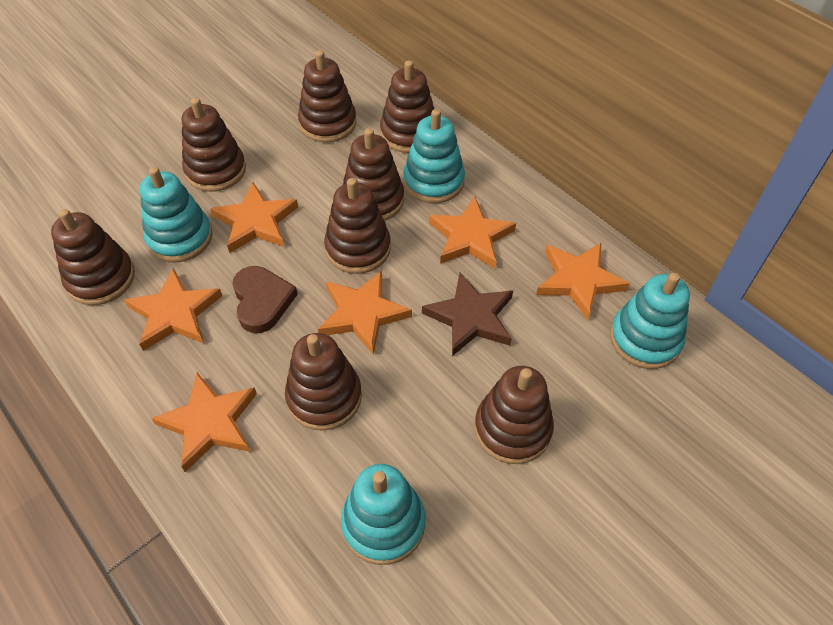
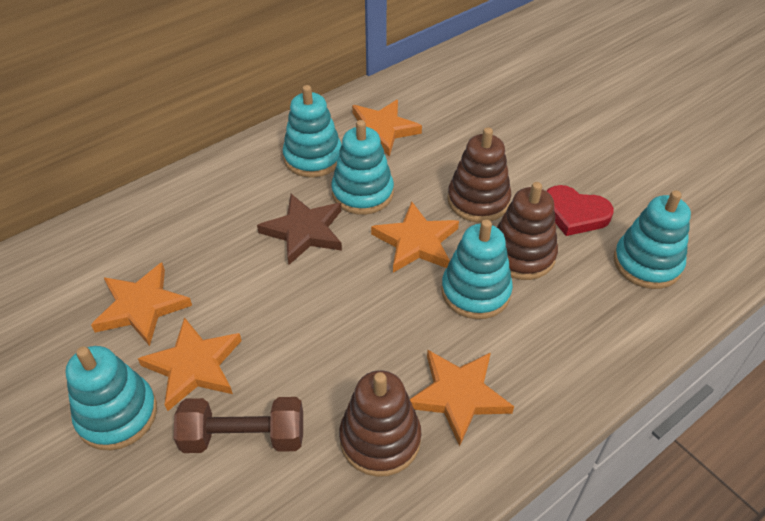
brown dumbbell: 0 -> 1
brown heart: 1 -> 0
brown stacking toy: 8 -> 3
orange star: 6 -> 5
red heart: 0 -> 1
turquoise stacking toy: 4 -> 5

